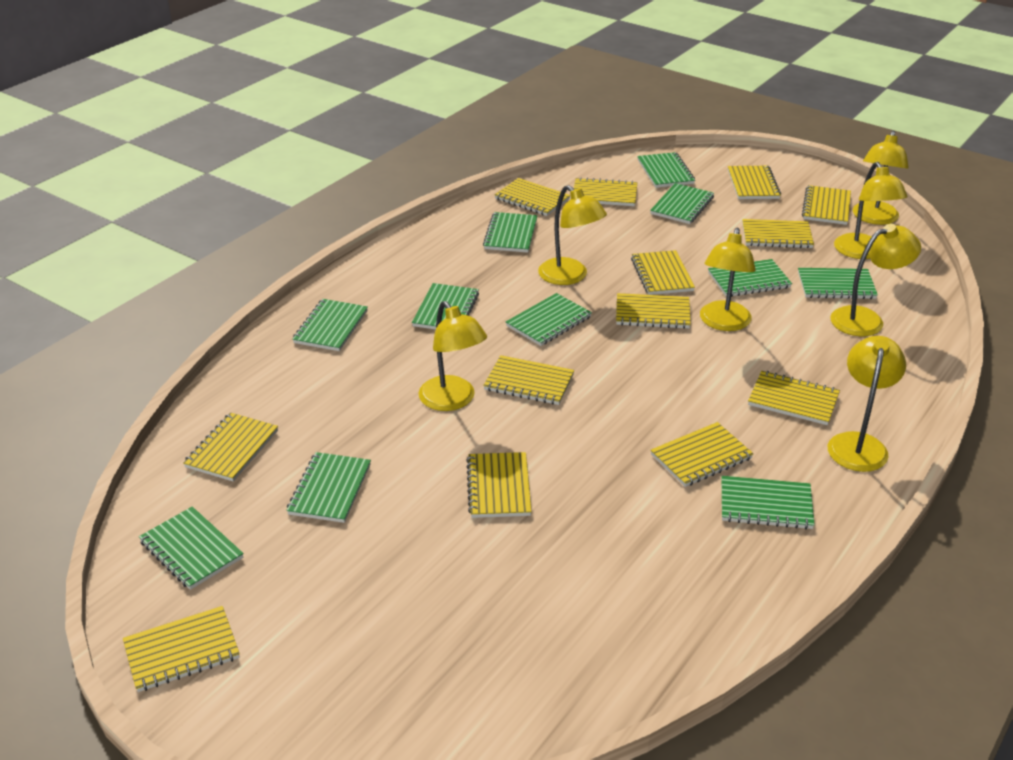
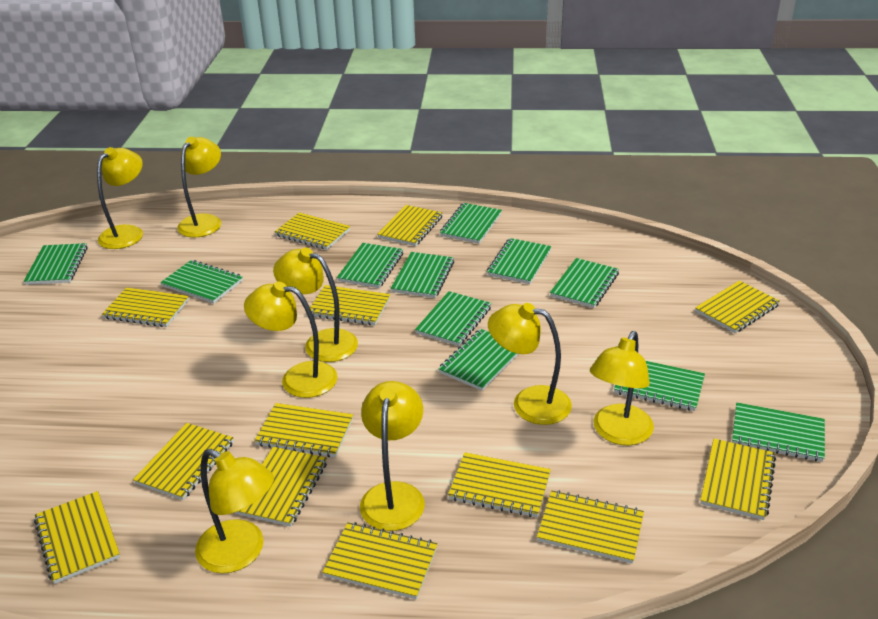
yellow lamp: 7 -> 8

